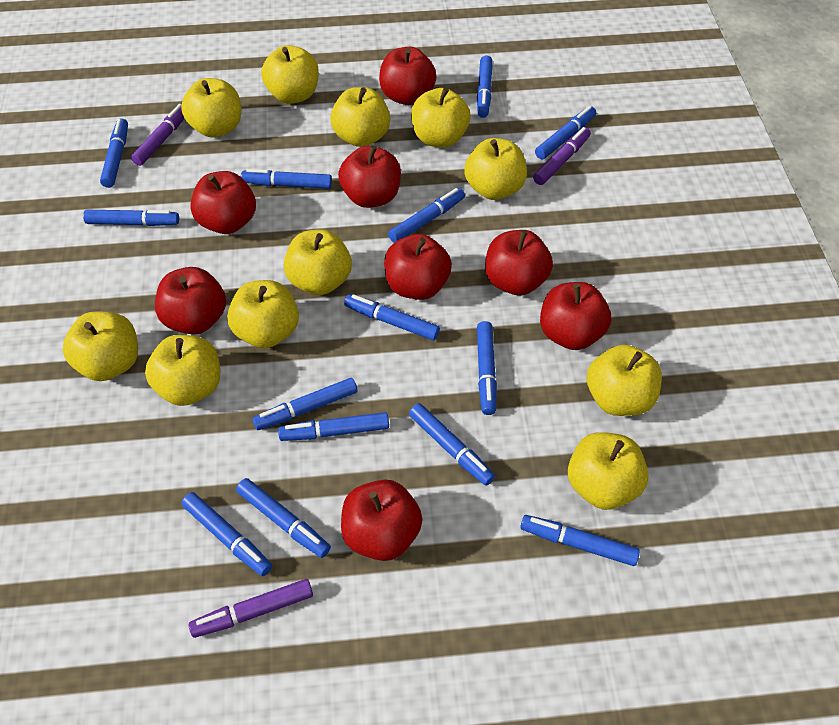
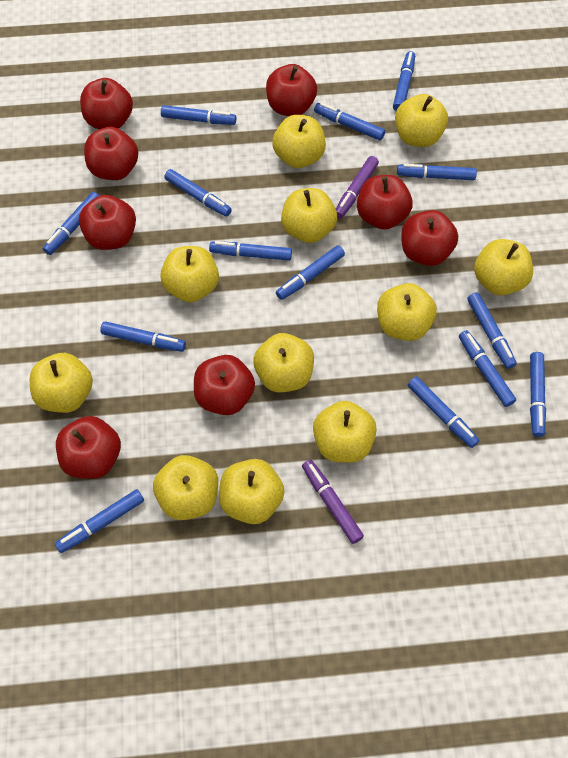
purple marker: 3 -> 2

